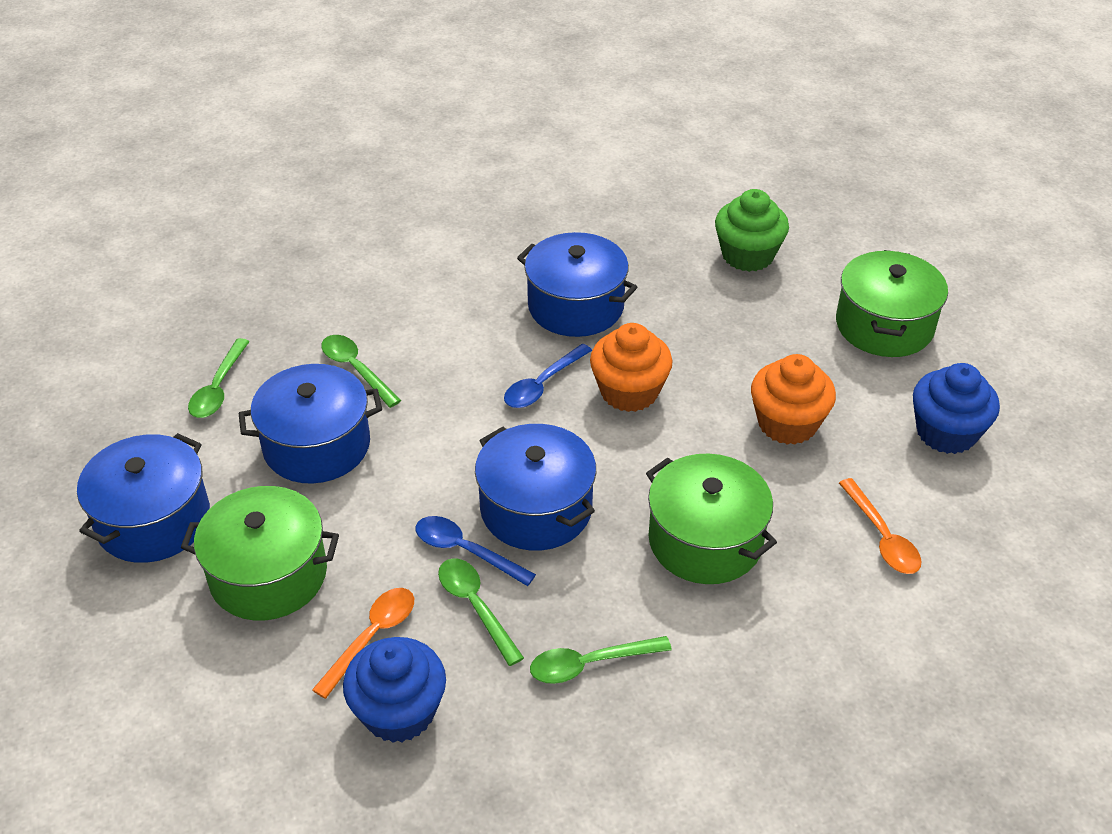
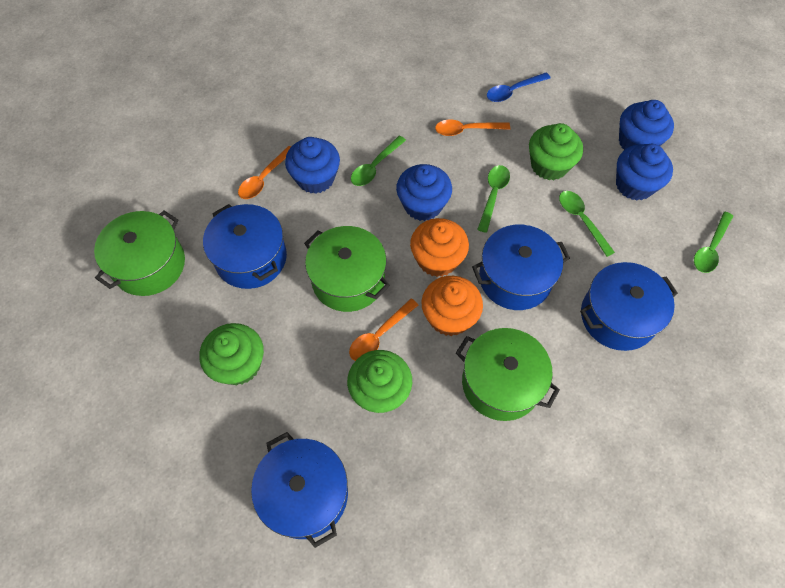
blue cupcake: 2 -> 4
blue spoon: 2 -> 1
green cupcake: 1 -> 3
orange spoon: 2 -> 3

